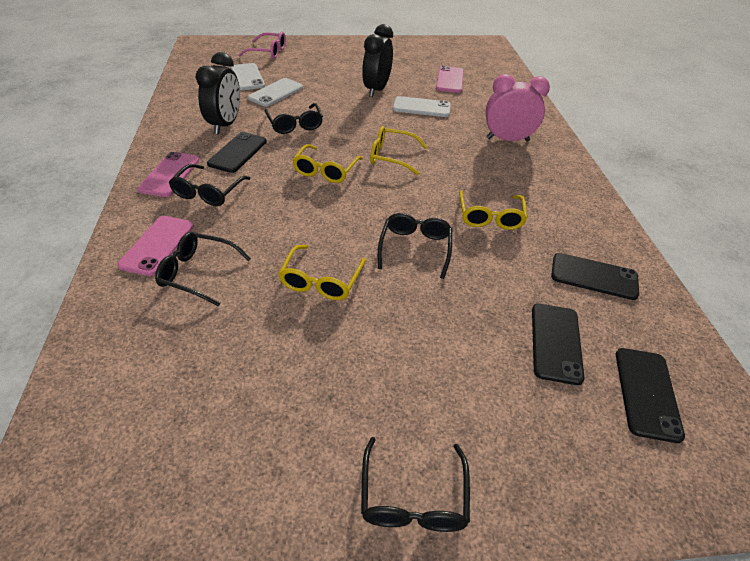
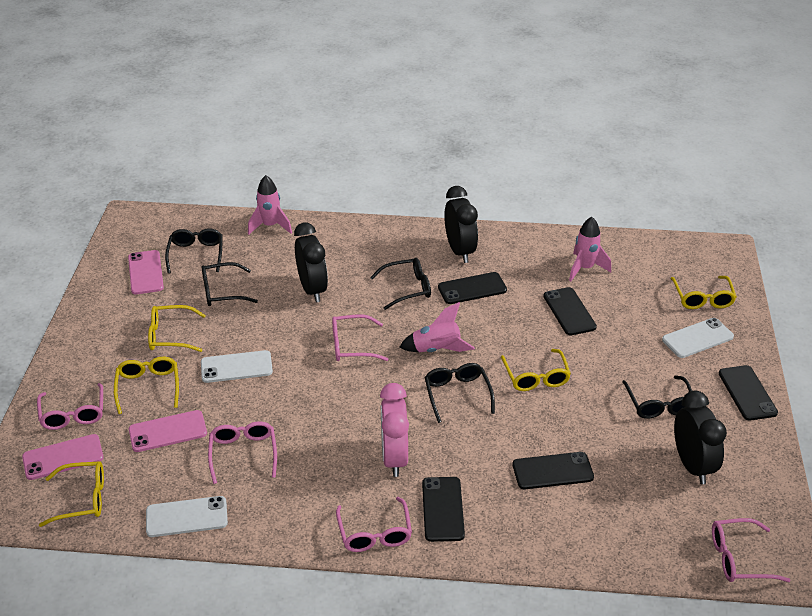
black clock: 2 -> 3
black phone: 4 -> 5
pink glasses: 1 -> 5
pink rocket: 0 -> 3
yellow glasses: 4 -> 5

